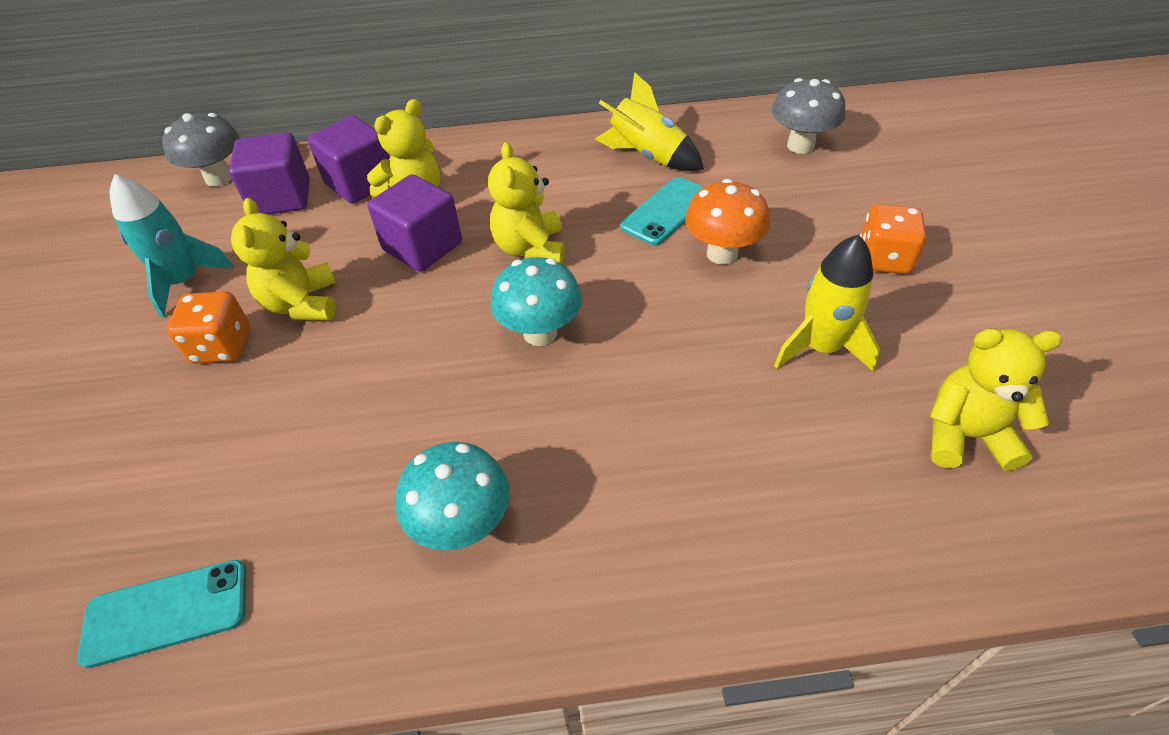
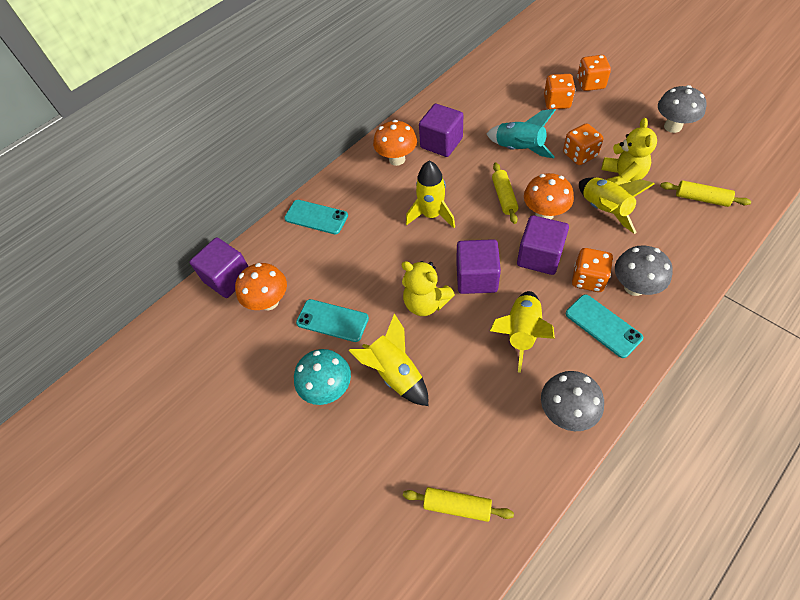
grey mushroom: 2 -> 3
orange dice: 2 -> 4
orange mushroom: 1 -> 3
purple cube: 3 -> 4
turquoise mushroom: 2 -> 1
turquoise phone: 2 -> 3
yellow rocket: 2 -> 4
yellow rolling pin: 0 -> 3
yellow teddy bear: 4 -> 2

